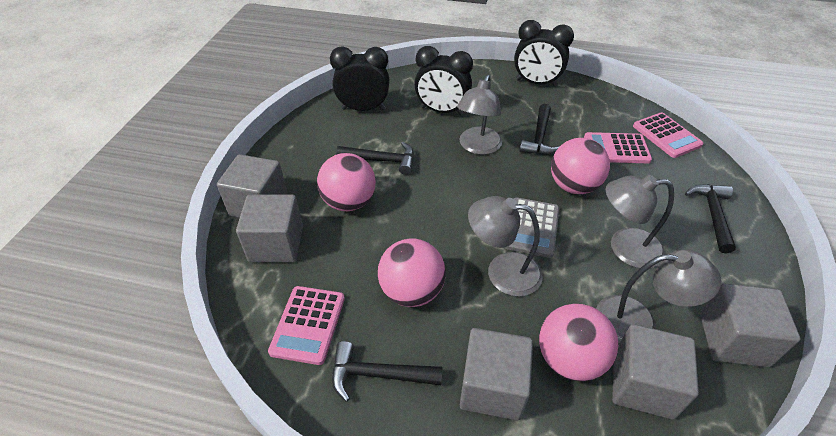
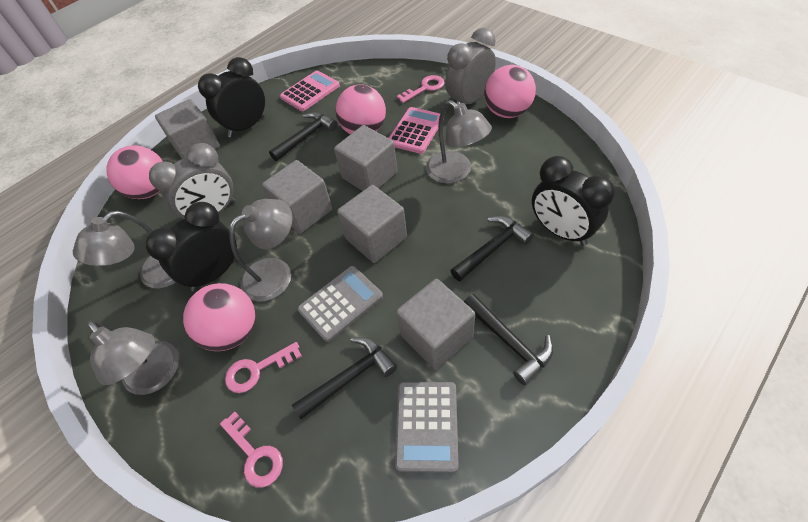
grey calculator: 1 -> 2
grey clock: 0 -> 2
pink calculator: 3 -> 2
pink key: 0 -> 3

